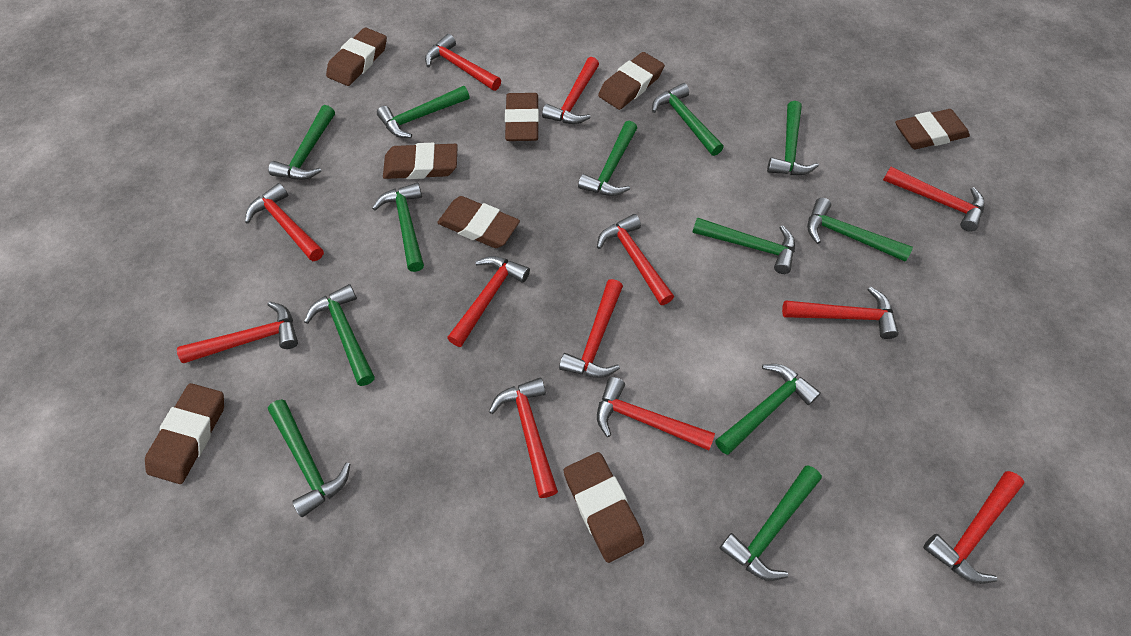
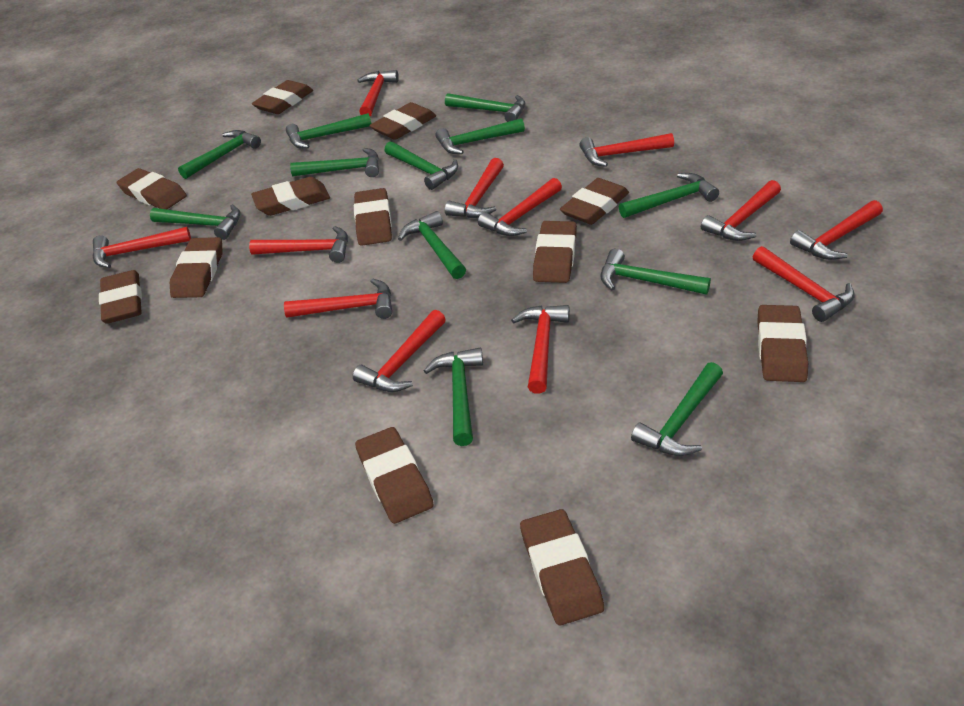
brown eraser: 8 -> 12

